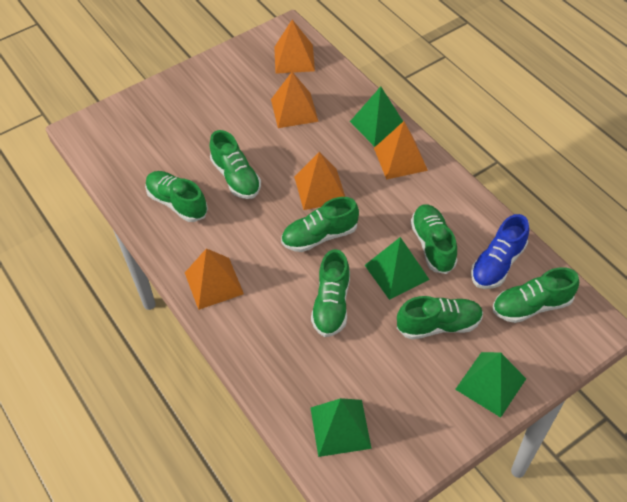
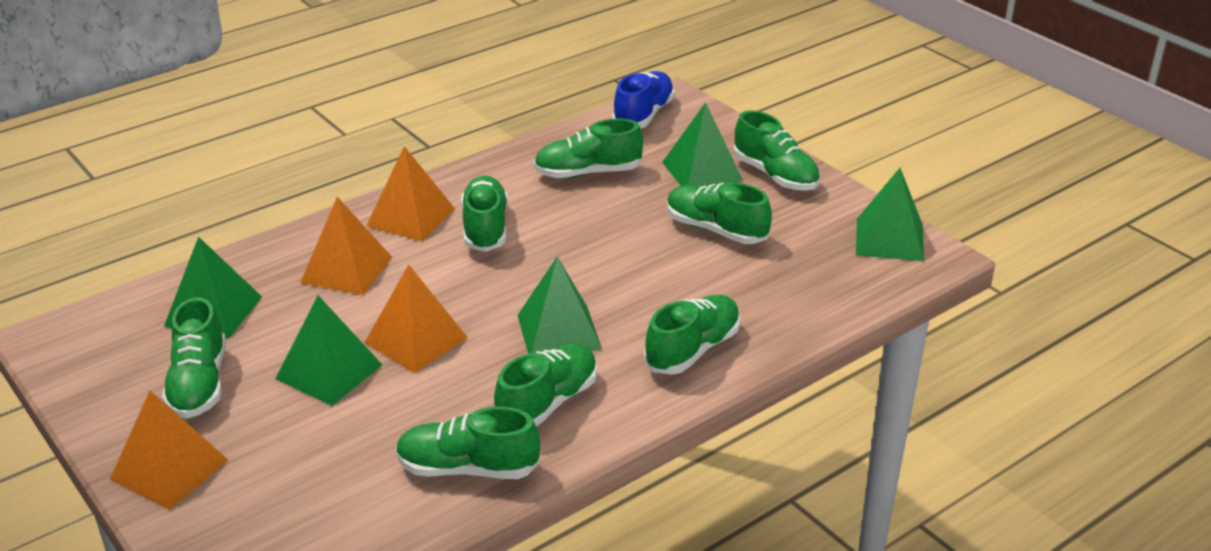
green pyramid: 4 -> 5
green shoe: 7 -> 8
orange pyramid: 5 -> 4

